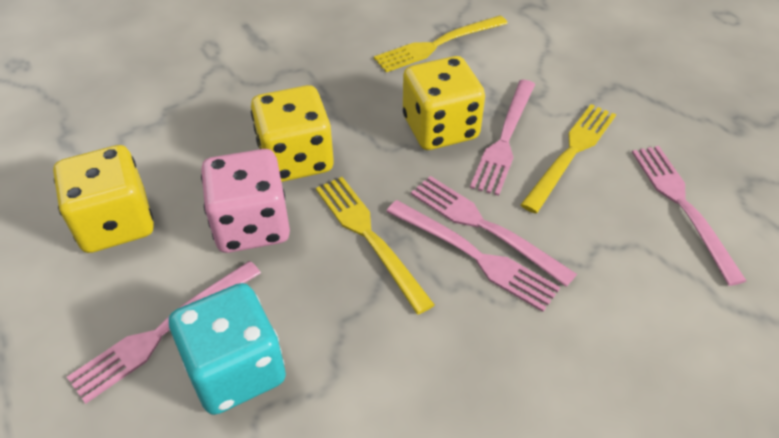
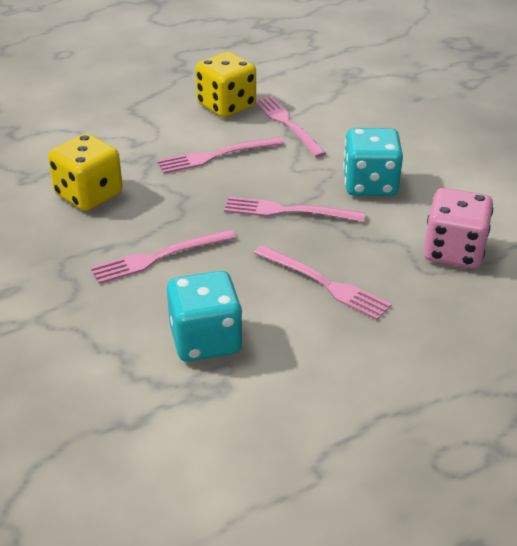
turquoise dice: 1 -> 2
yellow dice: 3 -> 2
yellow fork: 3 -> 0

